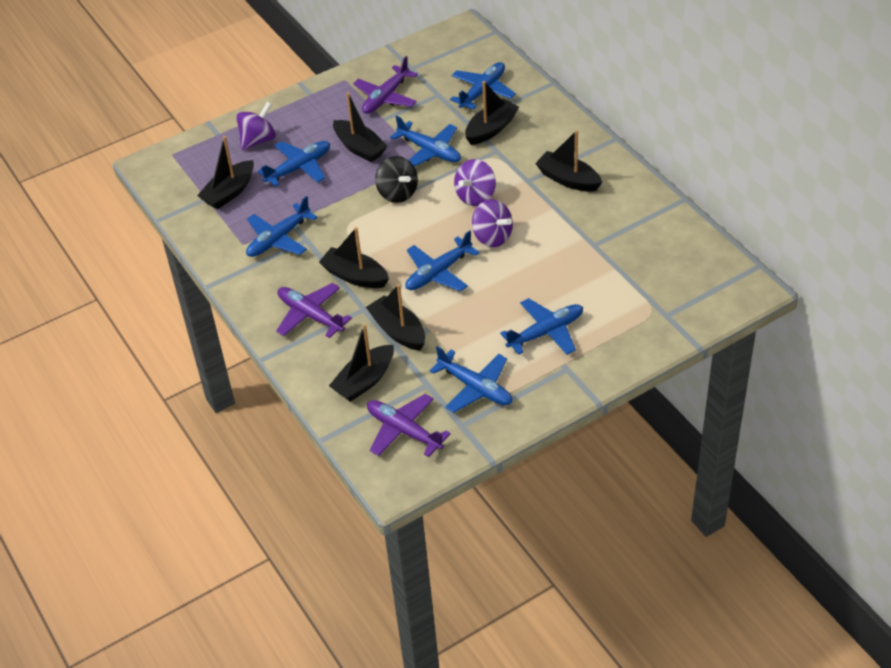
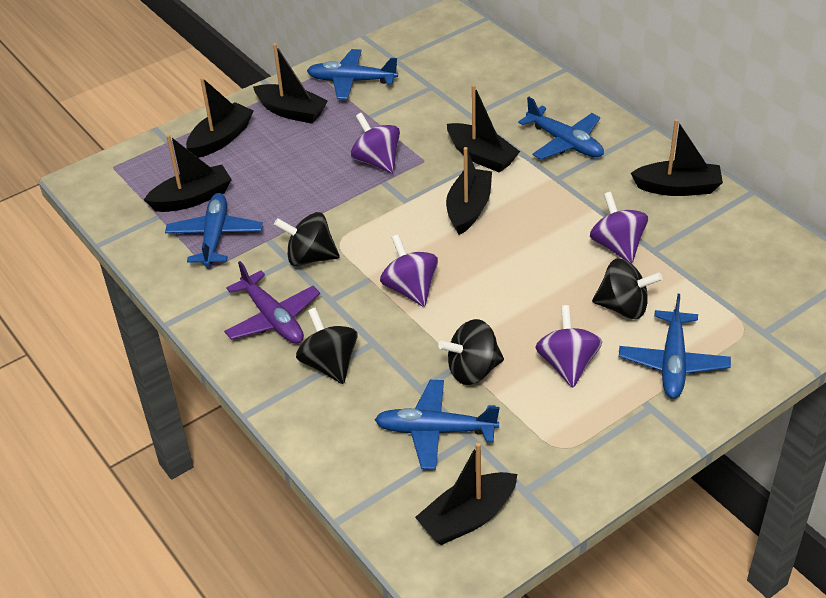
black spinning top: 1 -> 4
blue plane: 7 -> 5
purple plane: 3 -> 1
purple spinning top: 3 -> 4

